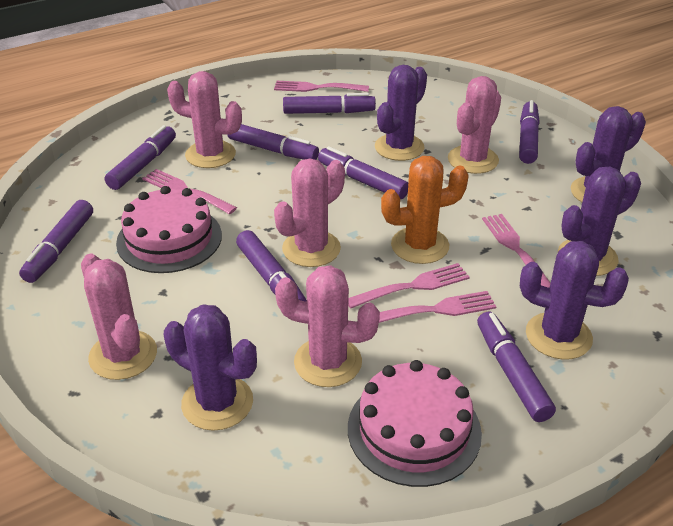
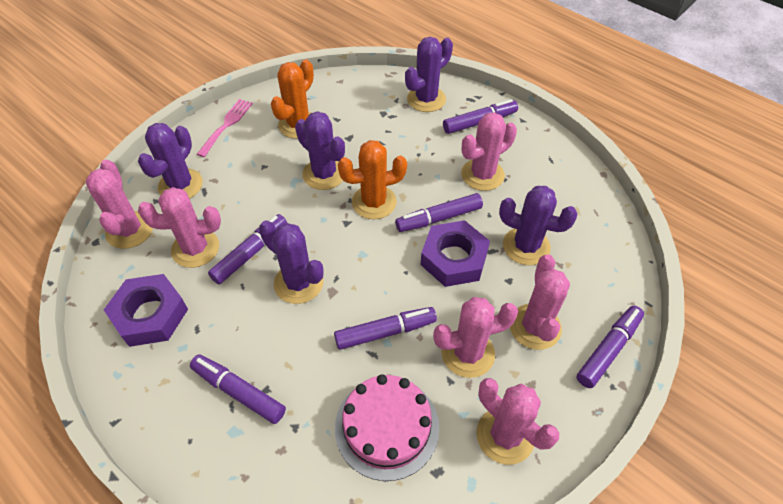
orange cactus: 1 -> 2
pink cactus: 5 -> 6
pink cake: 2 -> 1
pink fork: 5 -> 1
purple marker: 8 -> 6
purple nut: 0 -> 2

